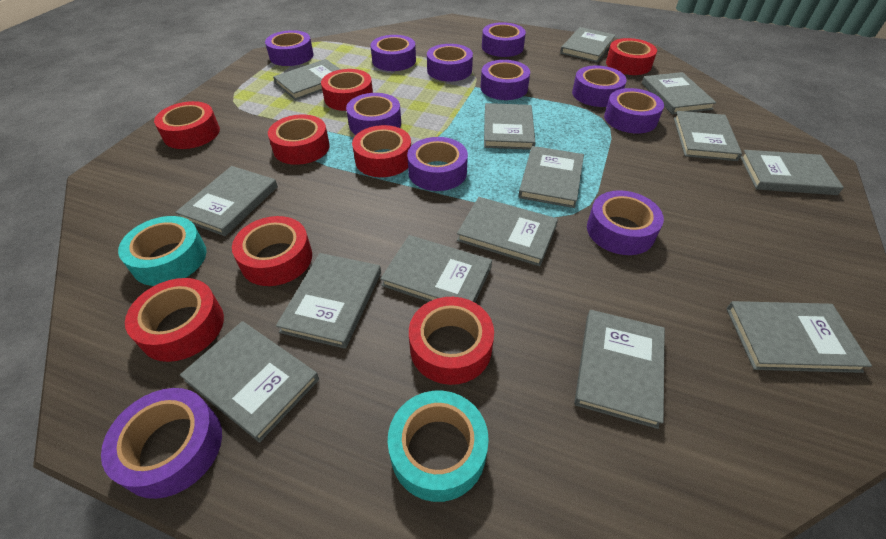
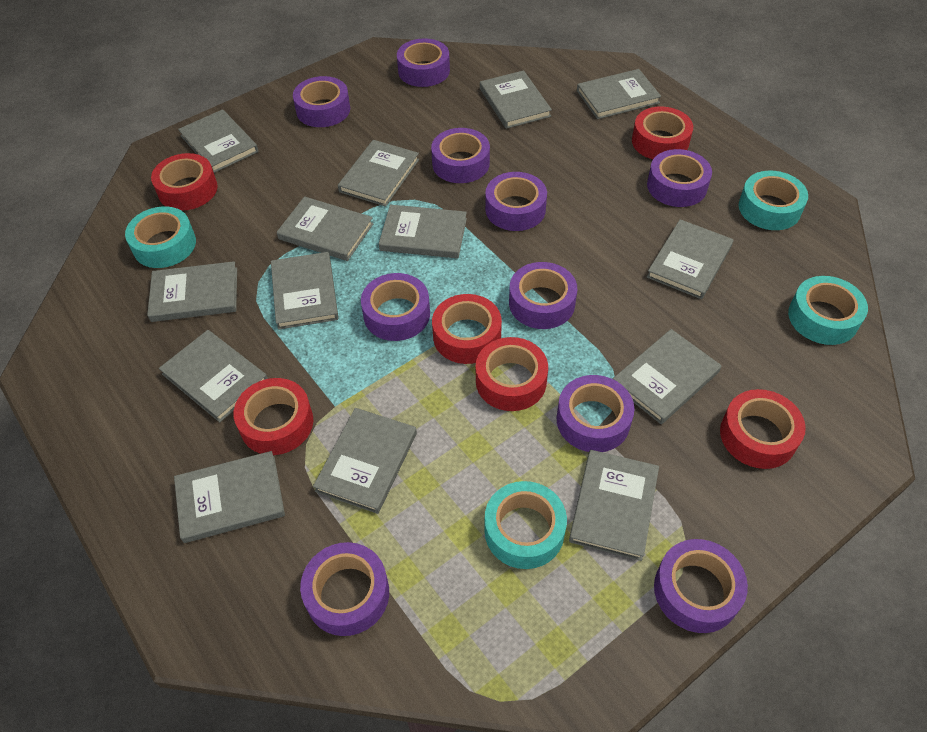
purple tape: 11 -> 10
red tape: 8 -> 6
turquoise tape: 2 -> 4

